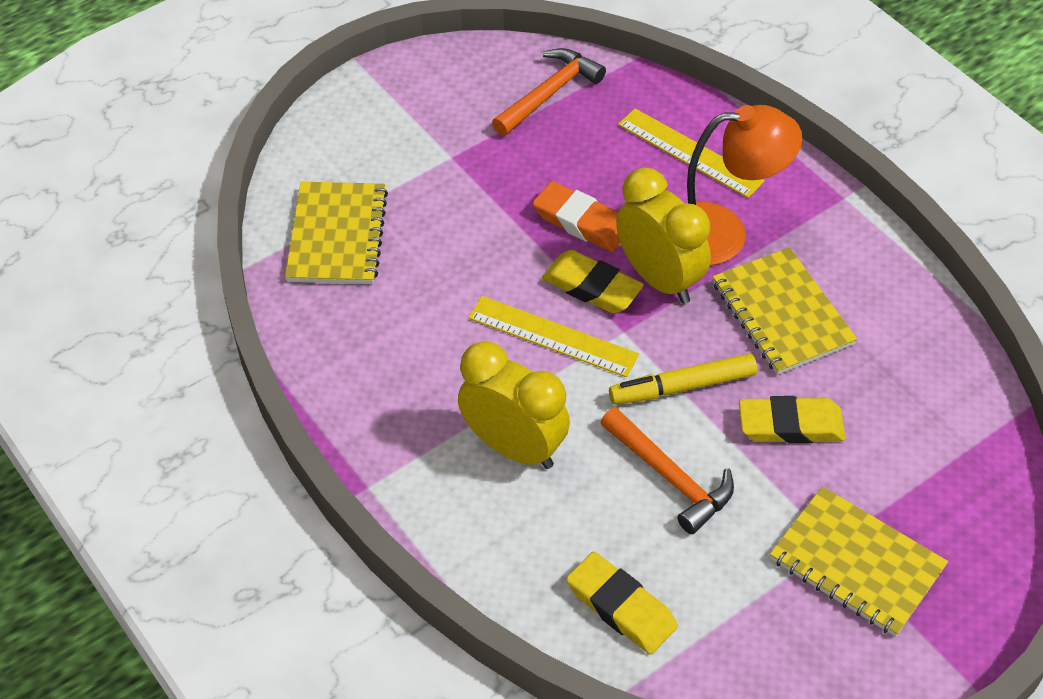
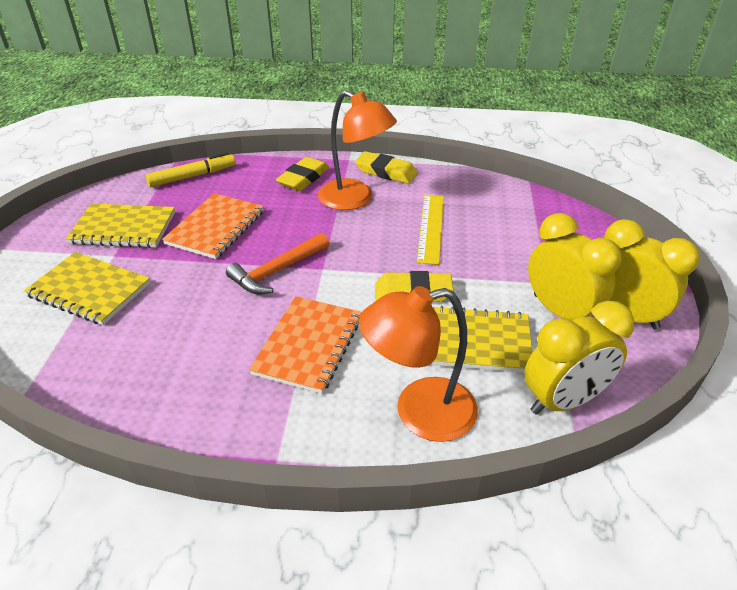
orange eraser: 1 -> 0
orange hammer: 2 -> 1
orange lamp: 1 -> 2
orange notebook: 0 -> 2
yellow clock: 2 -> 3
yellow ruler: 2 -> 1

